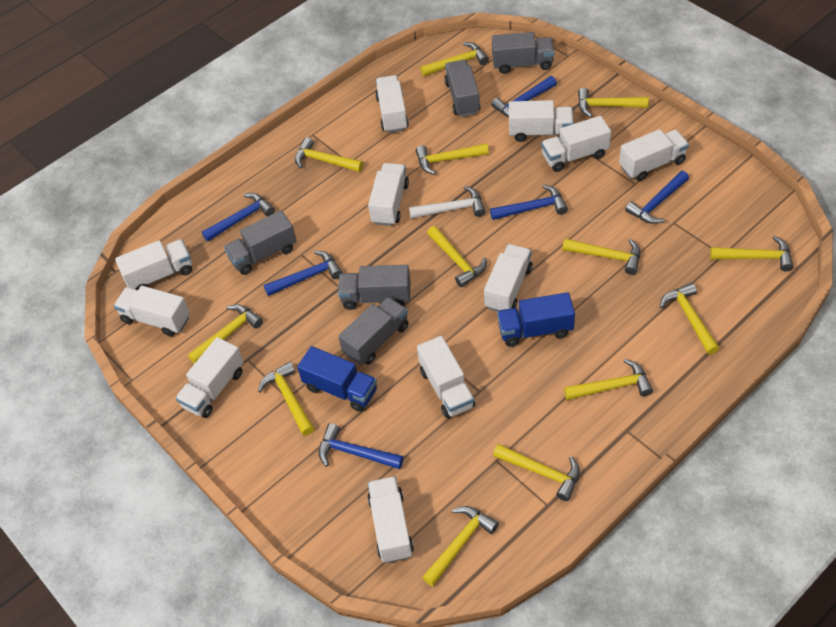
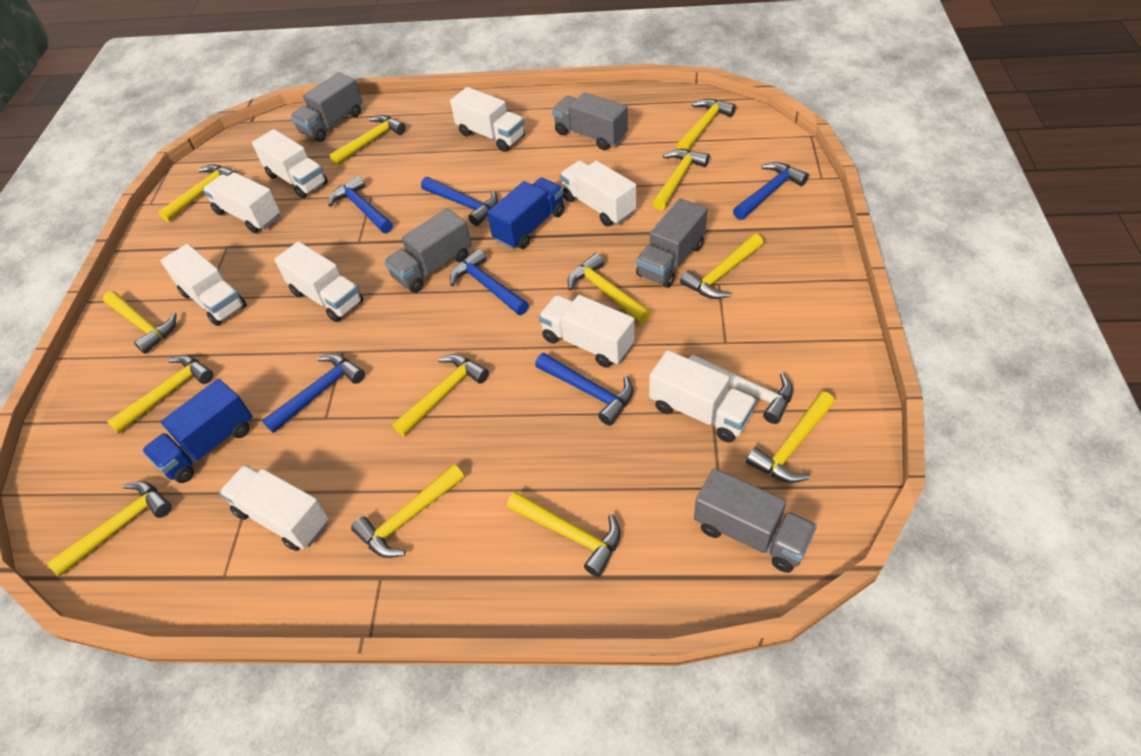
white truck: 11 -> 9

